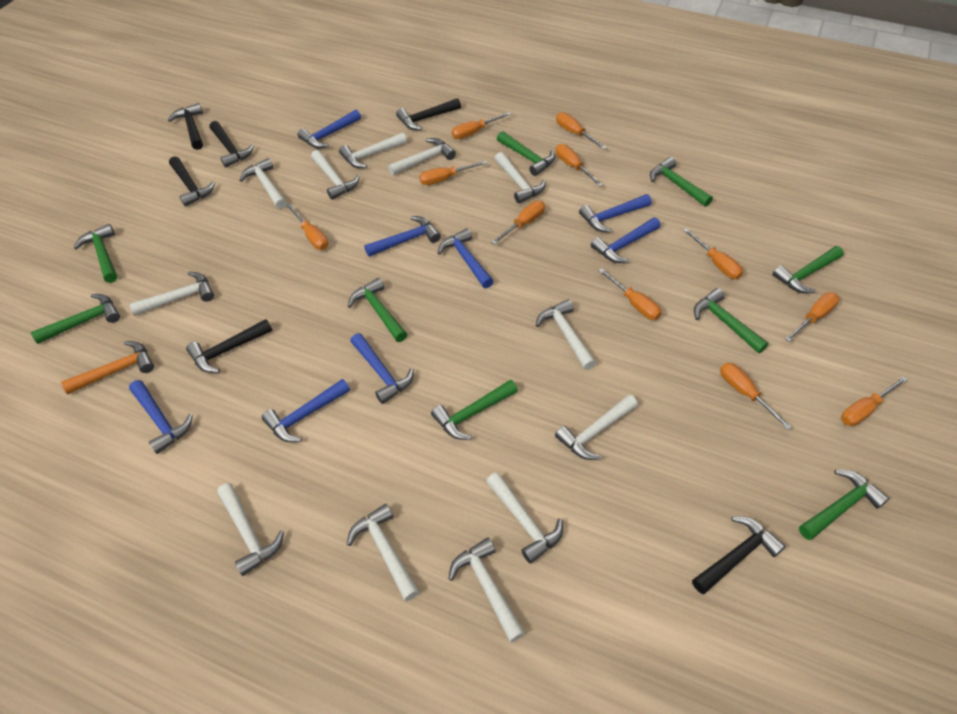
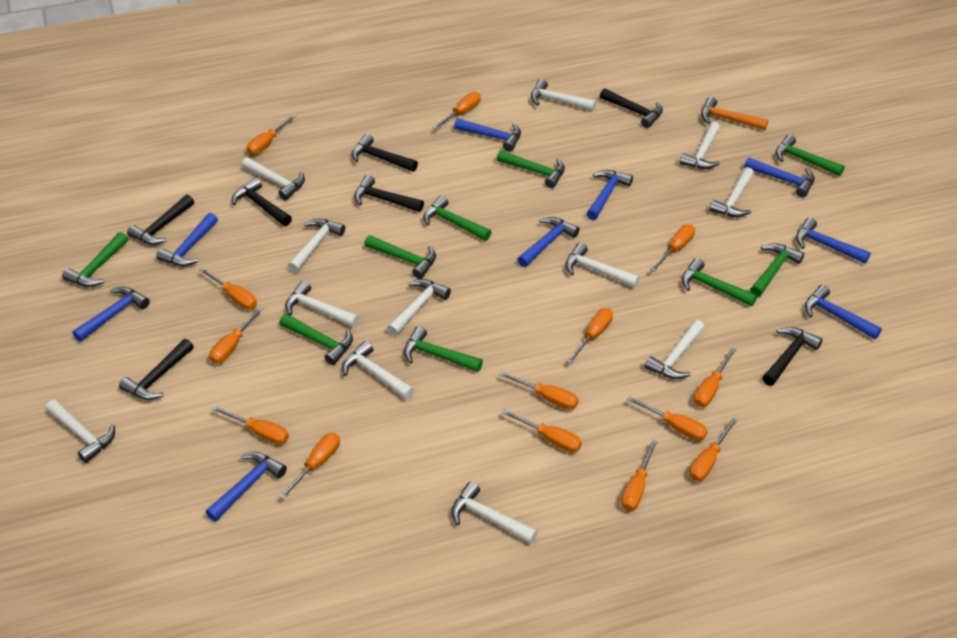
black hammer: 6 -> 7
blue hammer: 8 -> 9
orange screwdriver: 11 -> 14

